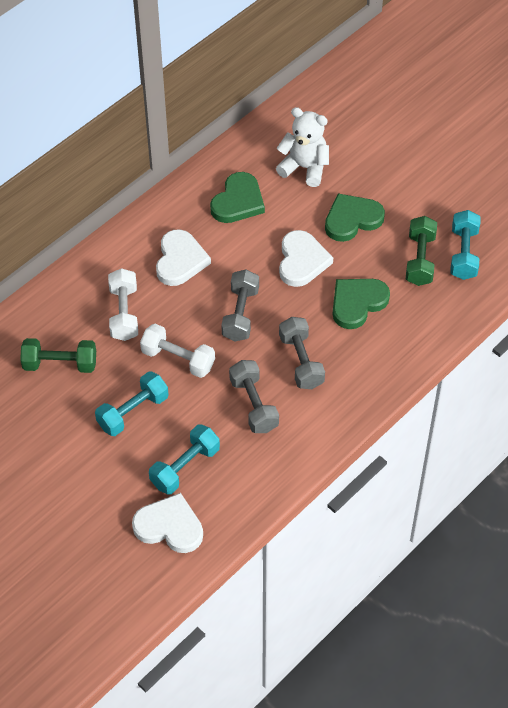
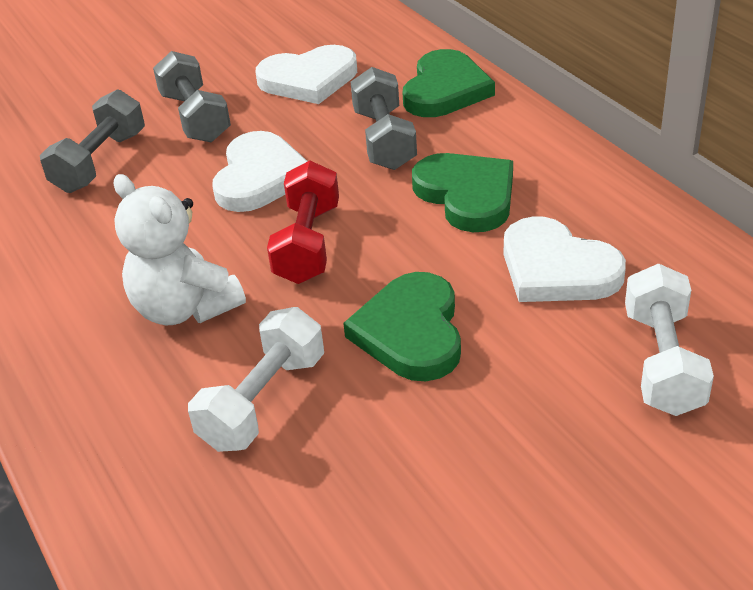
green dumbbell: 2 -> 0
red dumbbell: 0 -> 1
turquoise dumbbell: 3 -> 0

